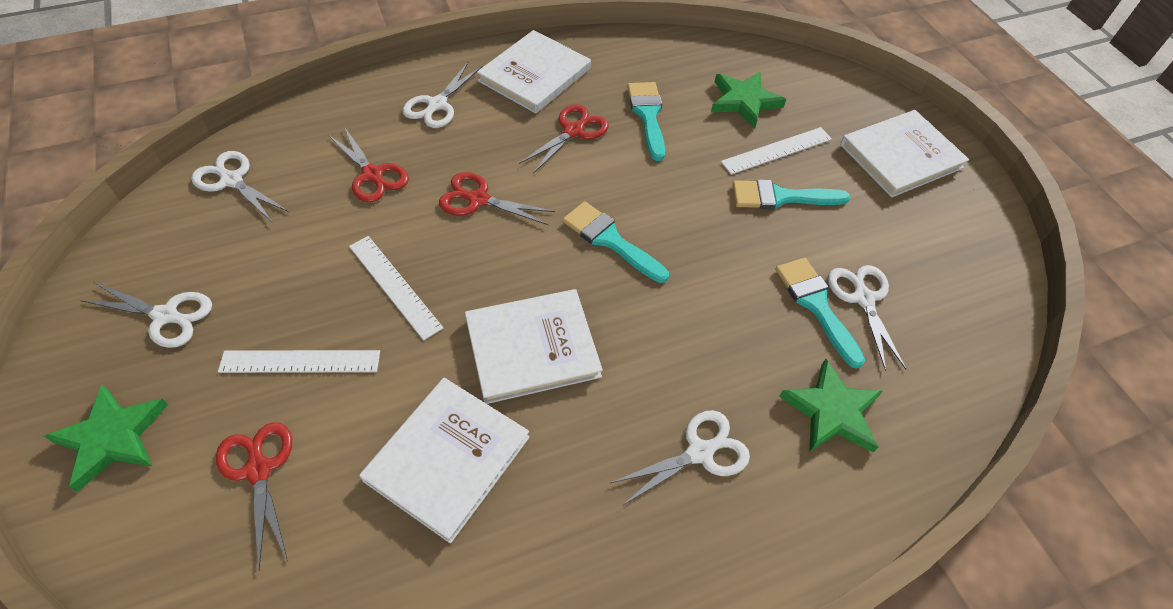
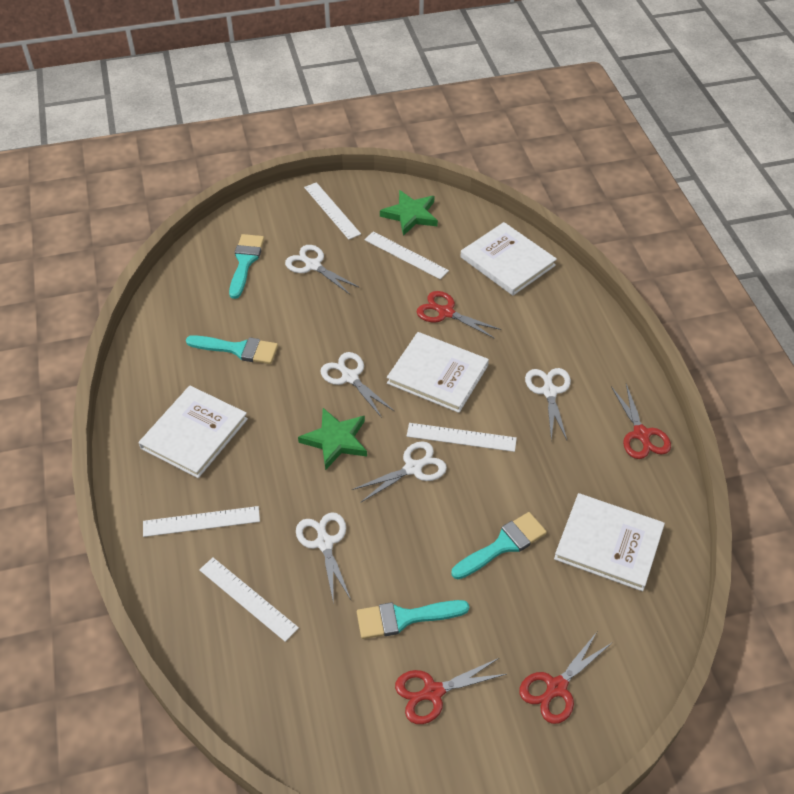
green star: 3 -> 2
white ruler: 3 -> 5

